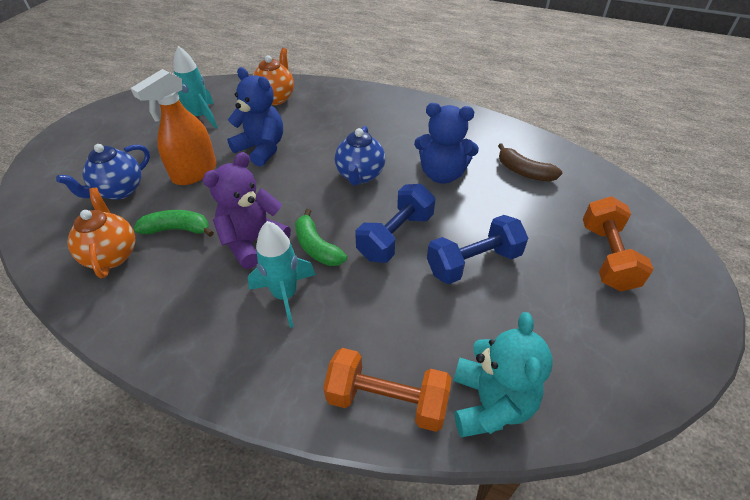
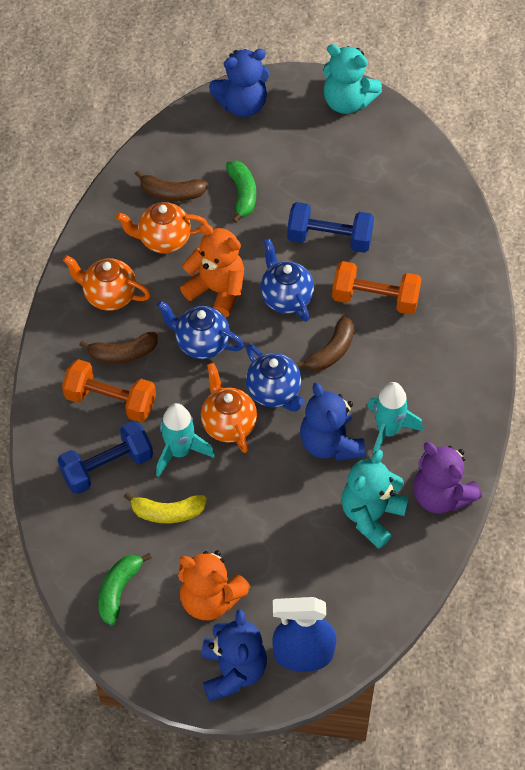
blue spray bottle: 0 -> 1
blue teapot: 2 -> 3
blue teddy bear: 2 -> 3
brown banana: 1 -> 3
orange spray bottle: 1 -> 0
orange teapot: 2 -> 3
orange teddy bear: 0 -> 2
turquoise teddy bear: 1 -> 2
yellow banana: 0 -> 1

